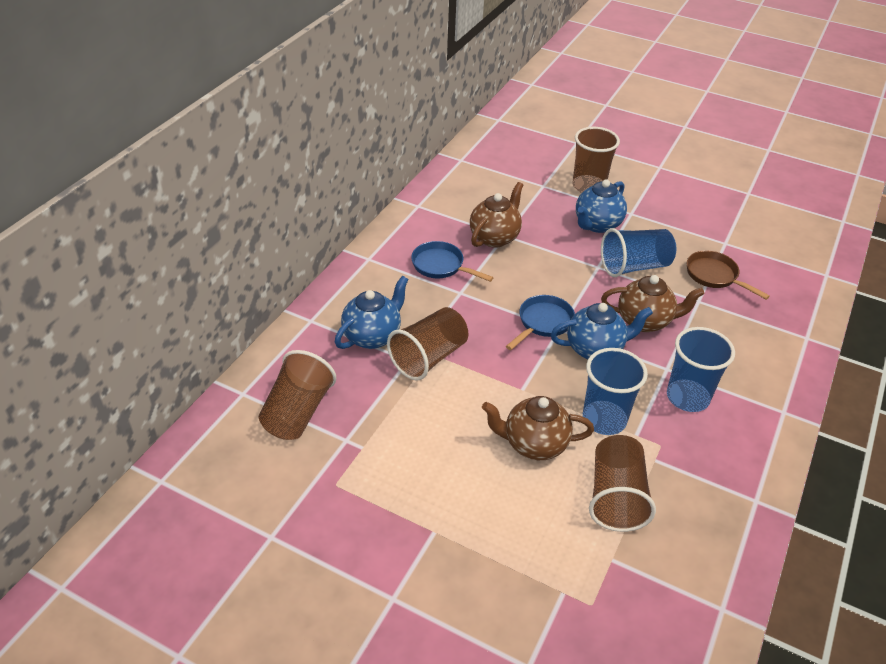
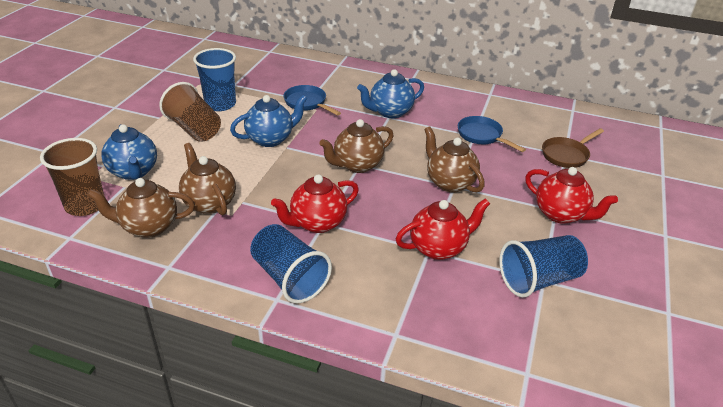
brown cup: 4 -> 2
brown teapot: 3 -> 4
red teapot: 0 -> 3

